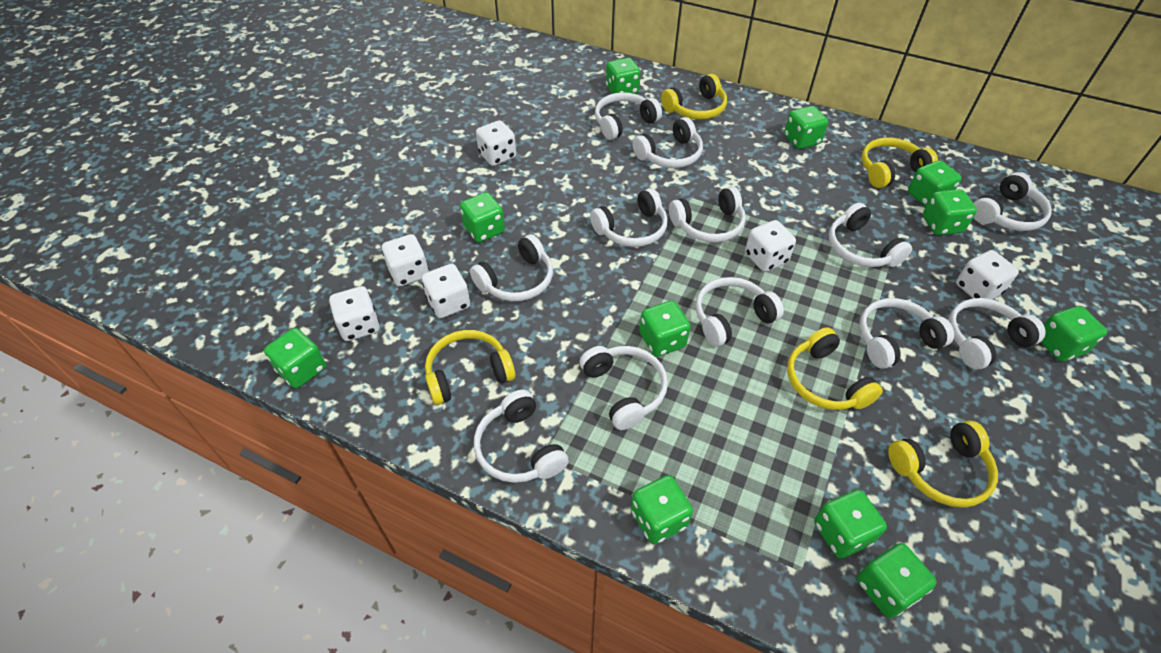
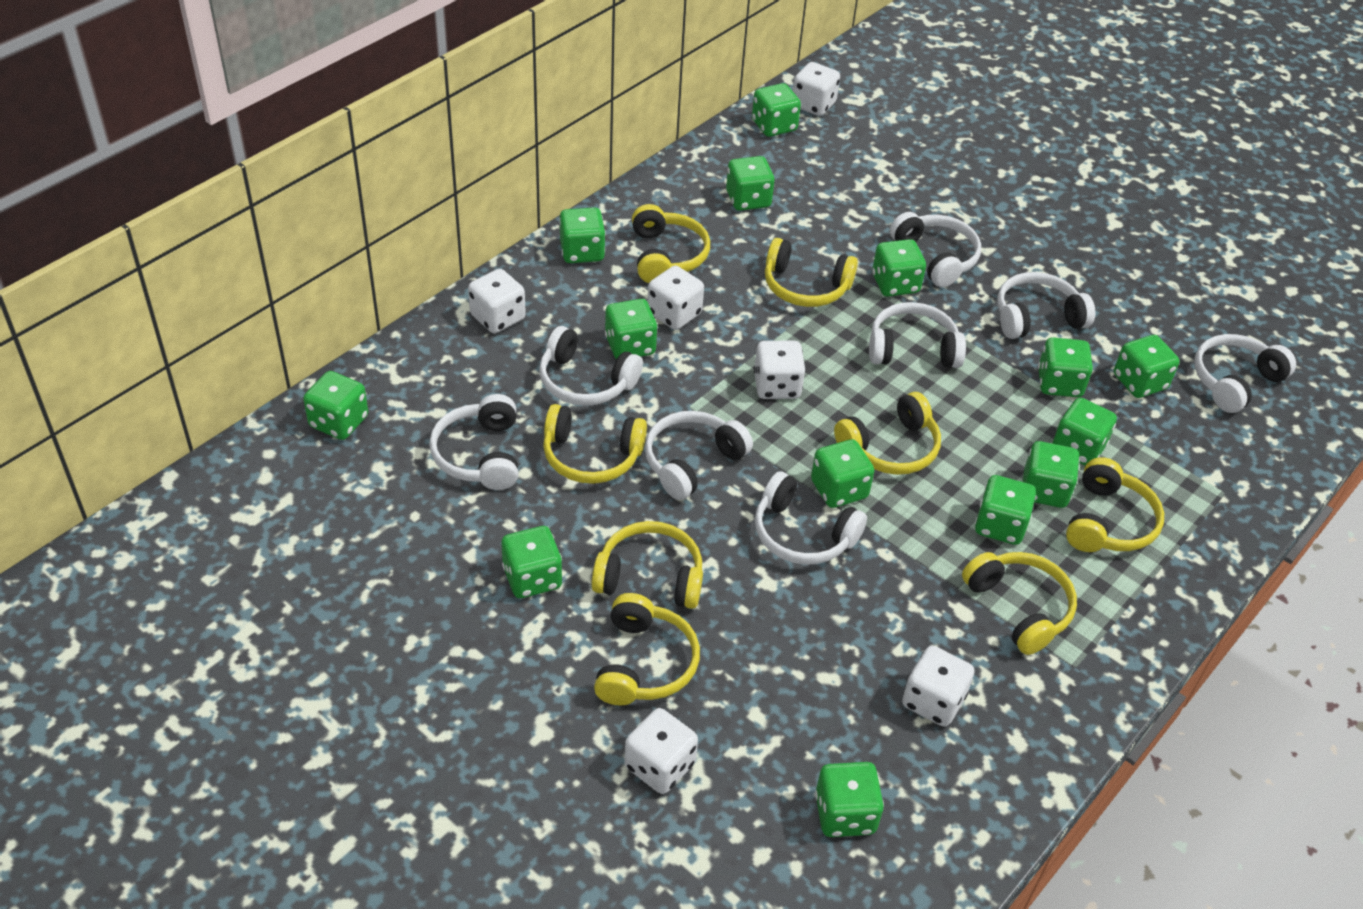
green dice: 11 -> 14
white headphones: 12 -> 8
yellow headphones: 5 -> 8

